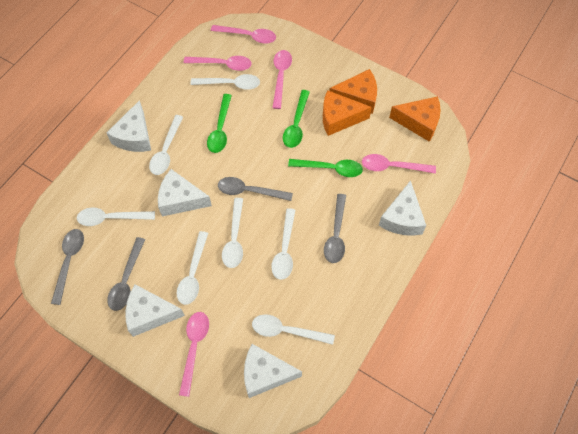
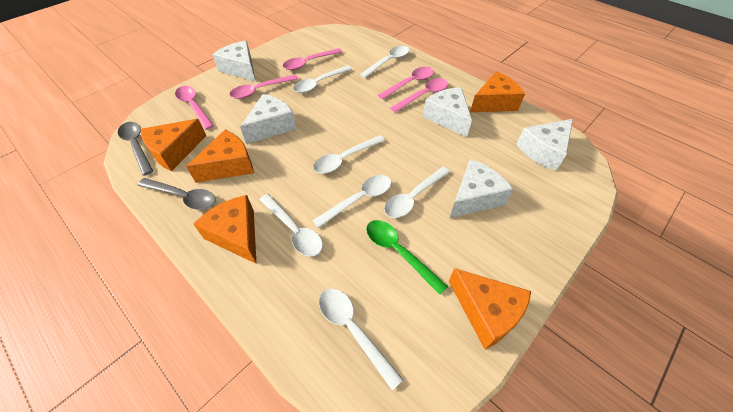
green spoon: 3 -> 1
grey spoon: 4 -> 2
orange cheese: 3 -> 5

